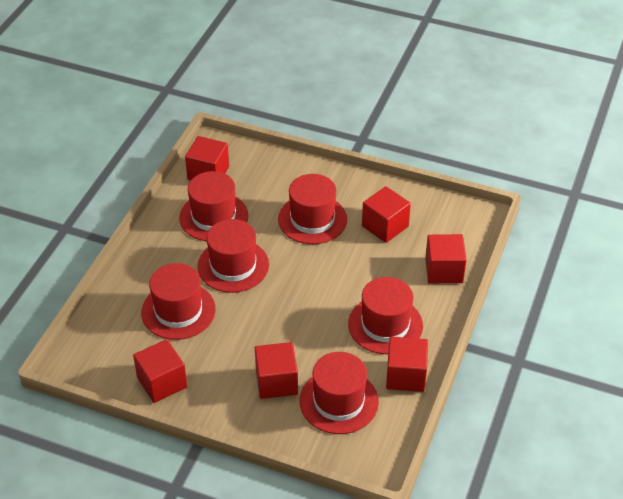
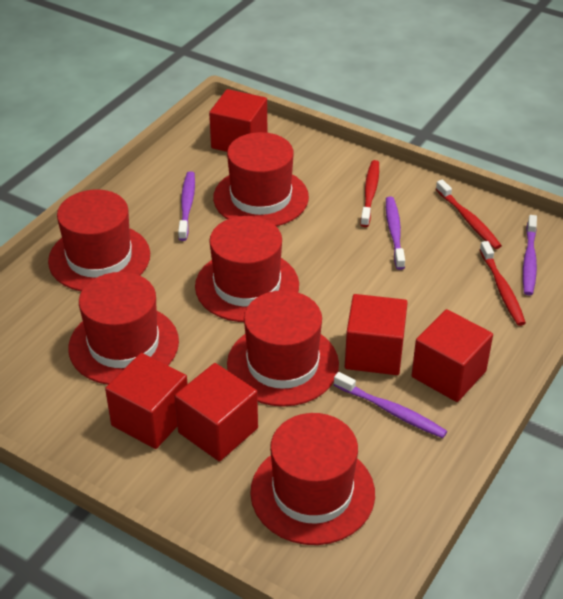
purple toothbrush: 0 -> 4
red cube: 6 -> 5
red toothbrush: 0 -> 3

